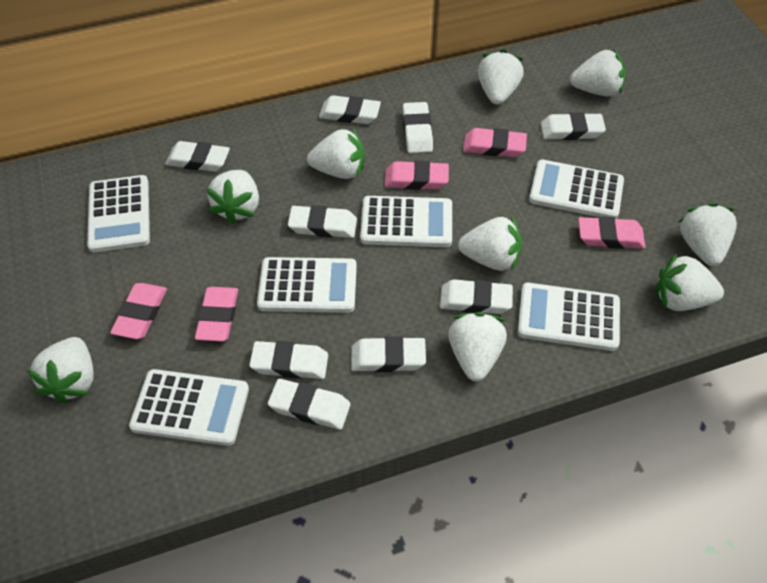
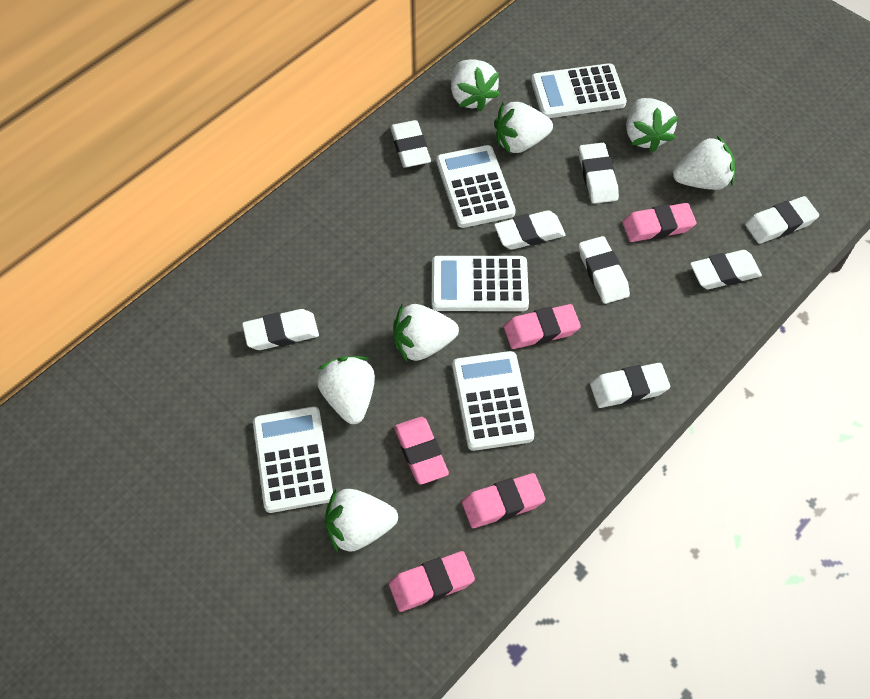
white calculator: 6 -> 5
white eraser: 9 -> 8
white strawberry: 9 -> 7

